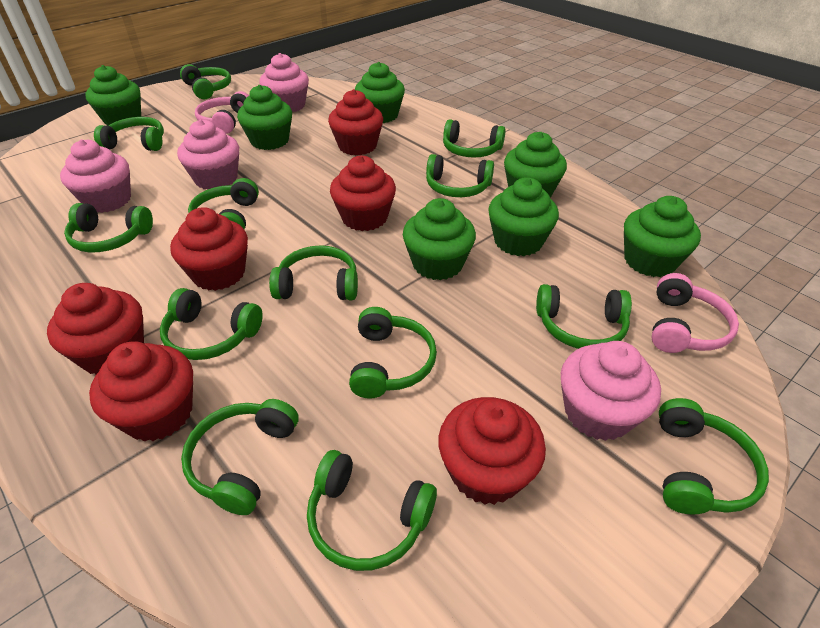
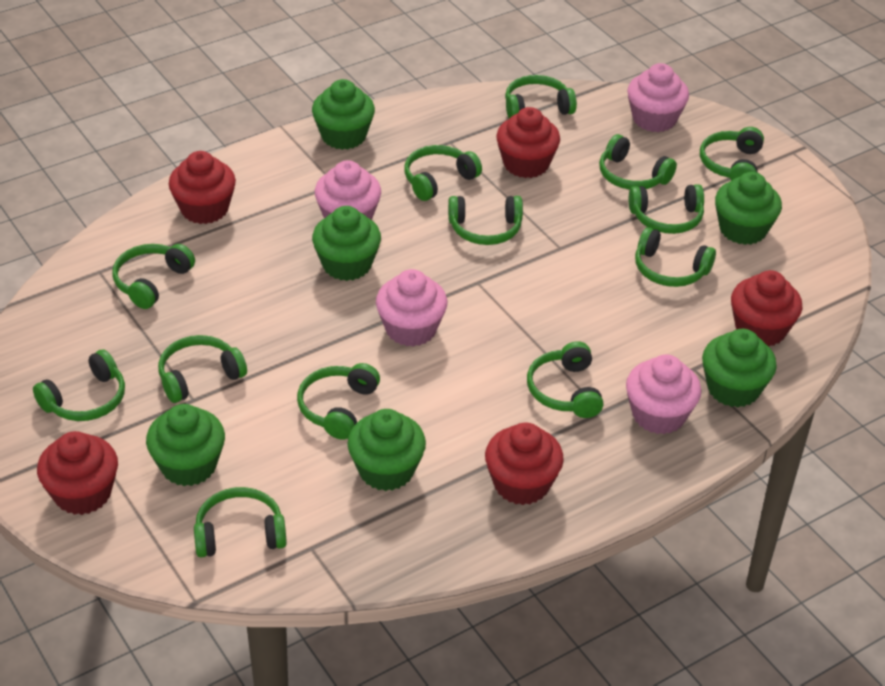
green cupcake: 7 -> 6
pink headphones: 2 -> 0
red cupcake: 6 -> 5

